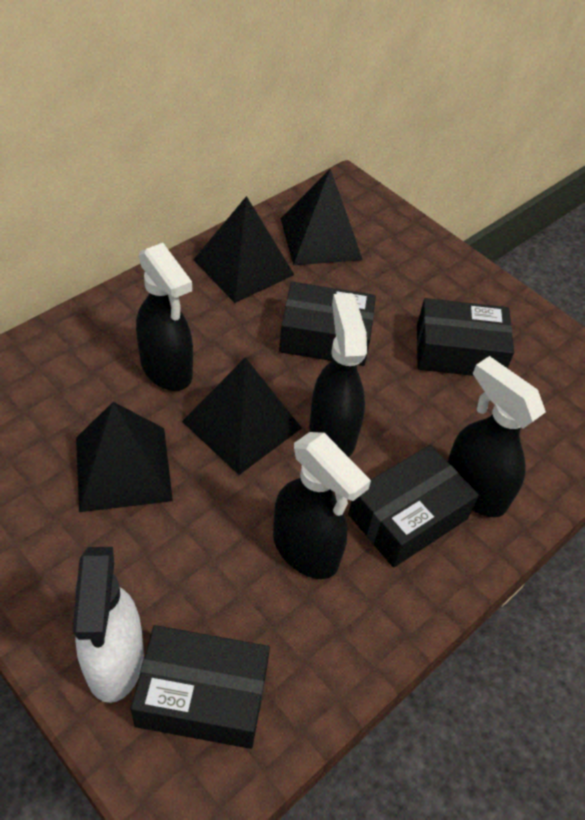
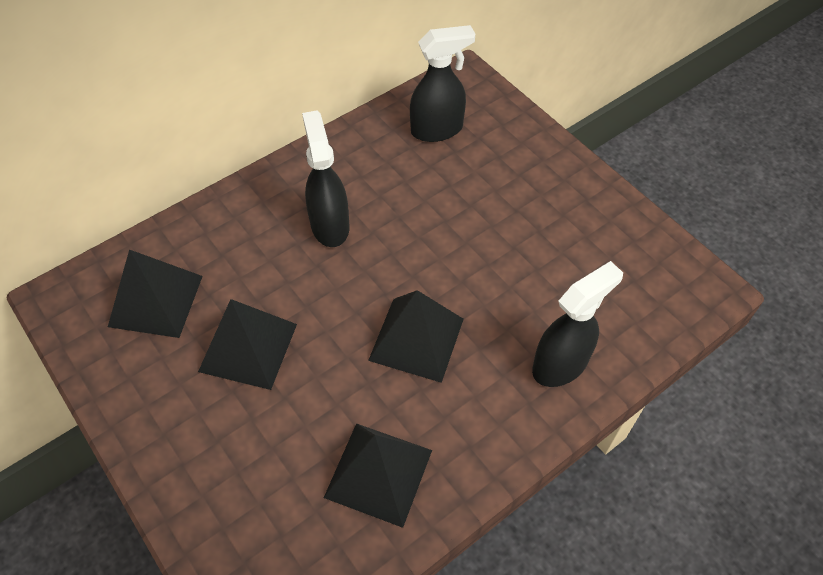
black box: 4 -> 0
black spray bottle: 4 -> 3
white spray bottle: 1 -> 0

